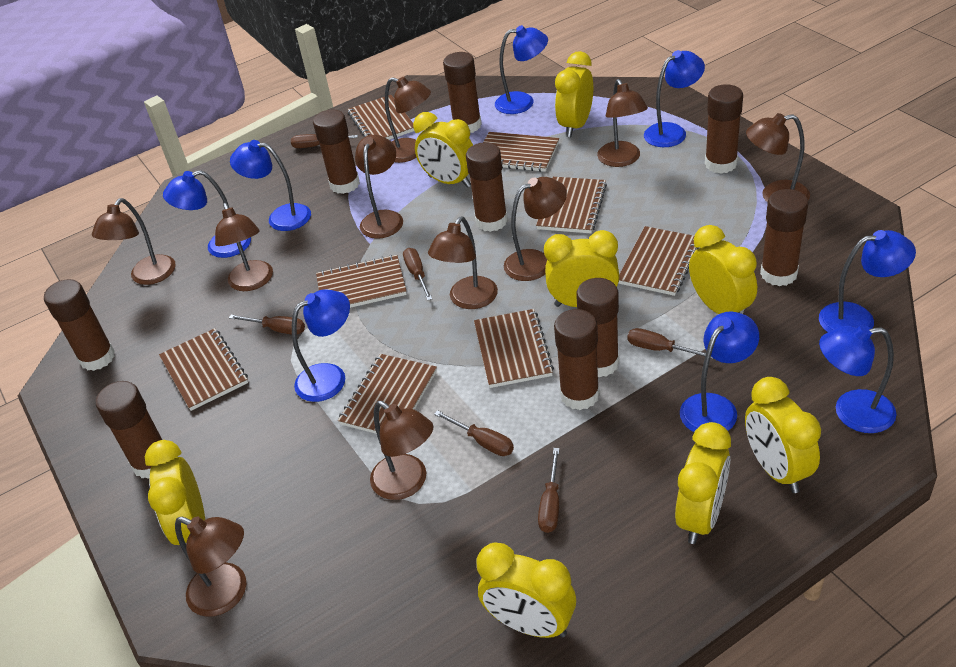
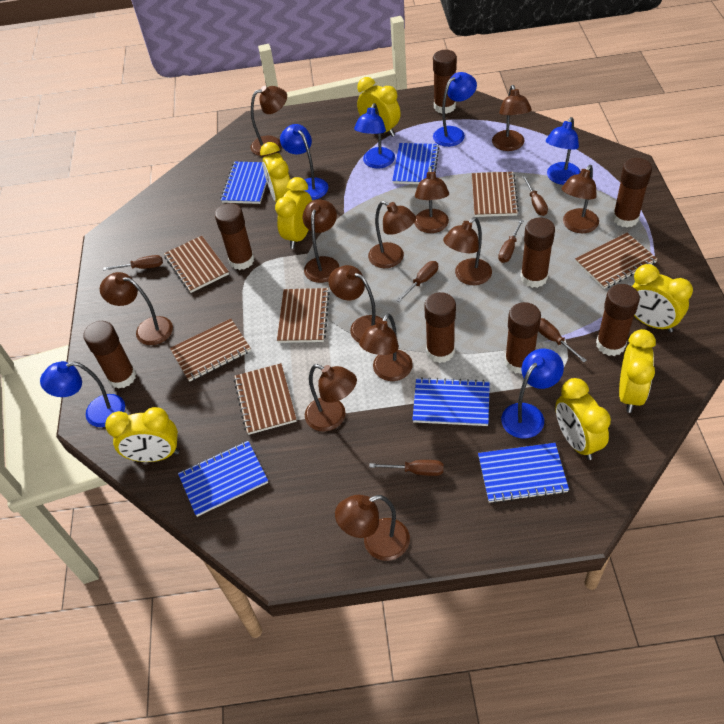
blue lamp: 8 -> 6
blue notebook: 0 -> 5
brown glue stick: 9 -> 8
brown lamp: 10 -> 12
brown notebook: 8 -> 6
yellow clock: 8 -> 7

